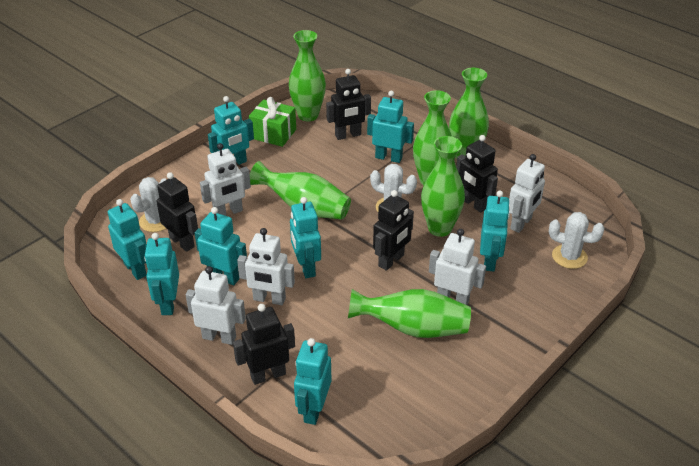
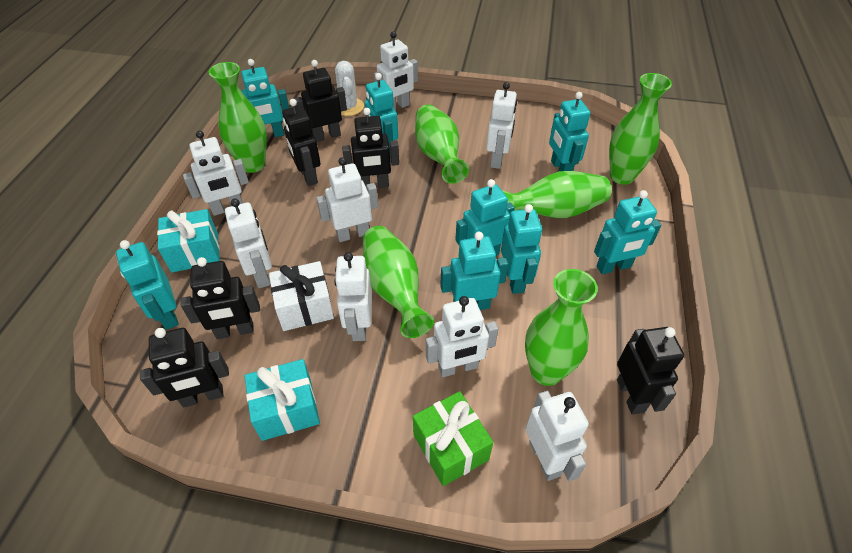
black robot: 5 -> 6
turquoise gift: 0 -> 2
white cactus: 3 -> 1
white gift: 0 -> 1
white robot: 5 -> 8

